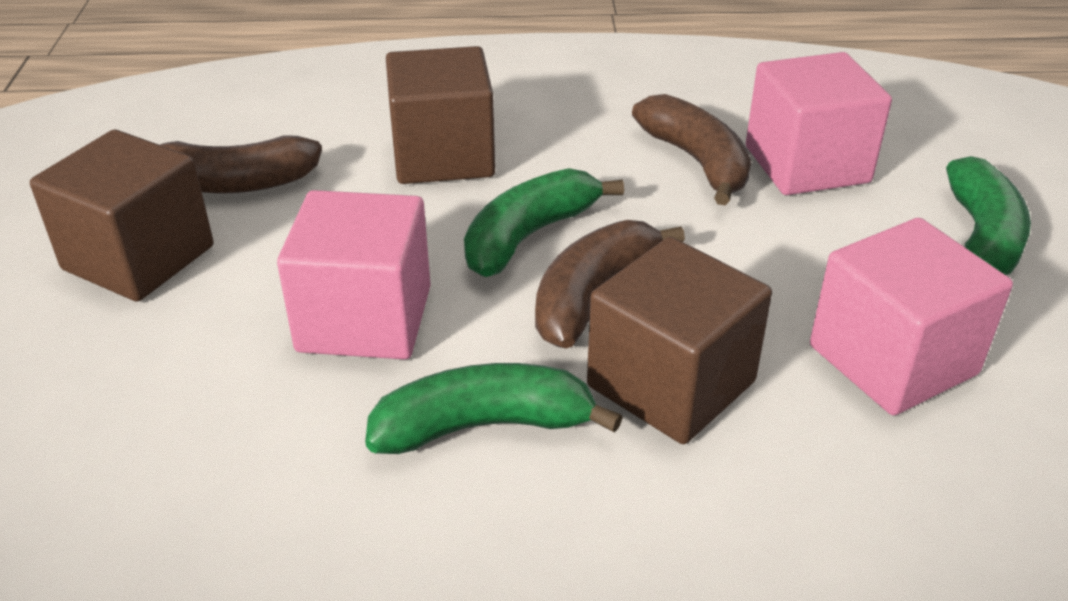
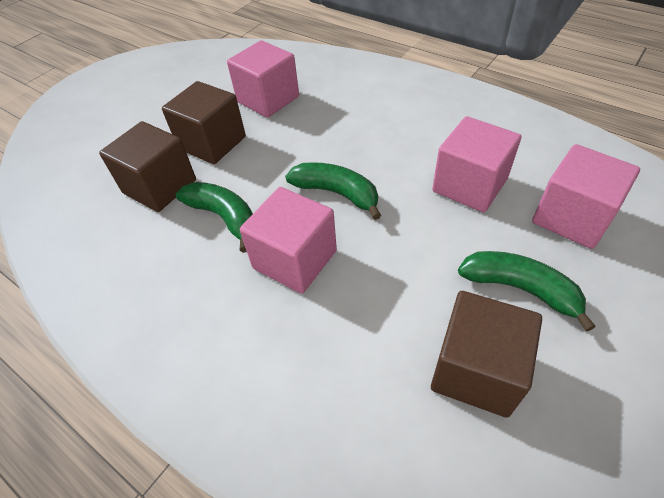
brown banana: 3 -> 0
pink cube: 3 -> 4

